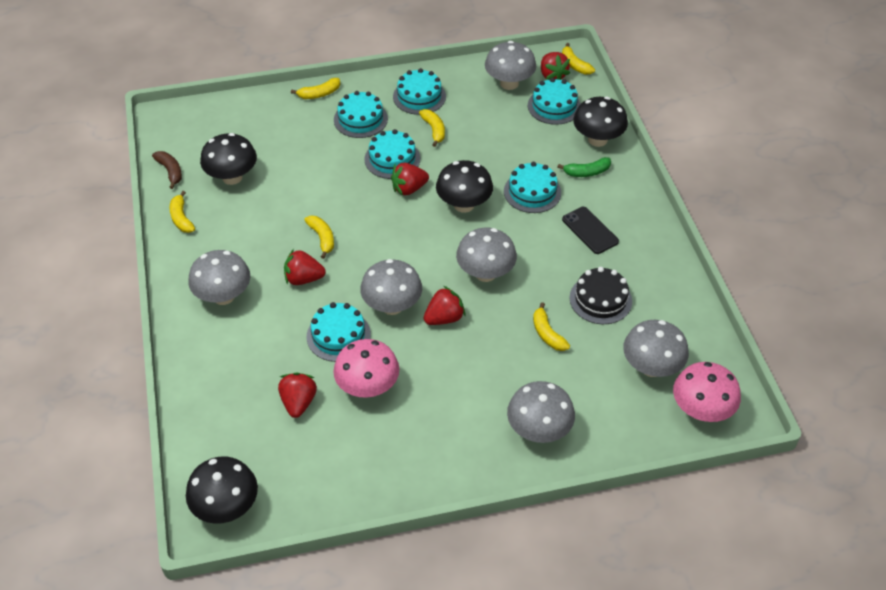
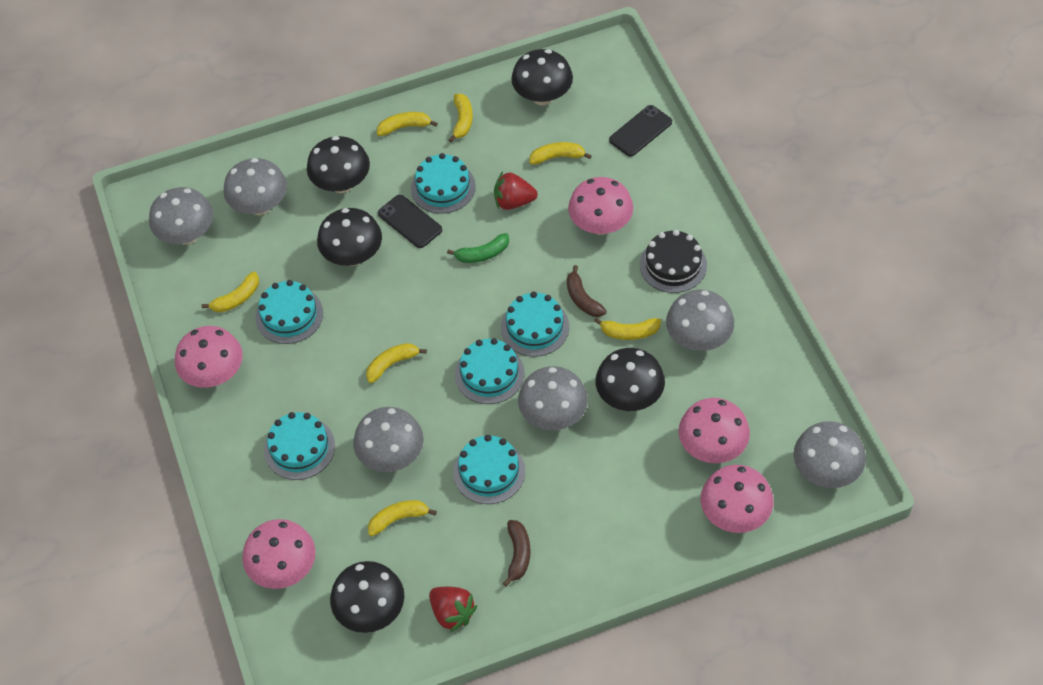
black mushroom: 4 -> 5
black phone: 1 -> 2
brown banana: 1 -> 2
pink mushroom: 2 -> 5
red strawberry: 5 -> 2
yellow banana: 6 -> 7

